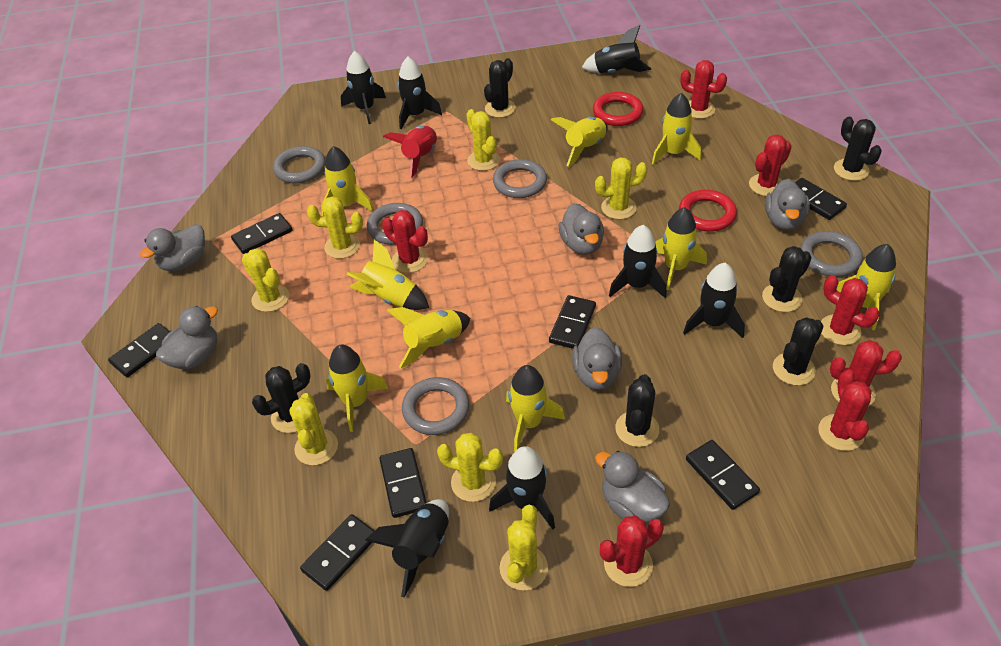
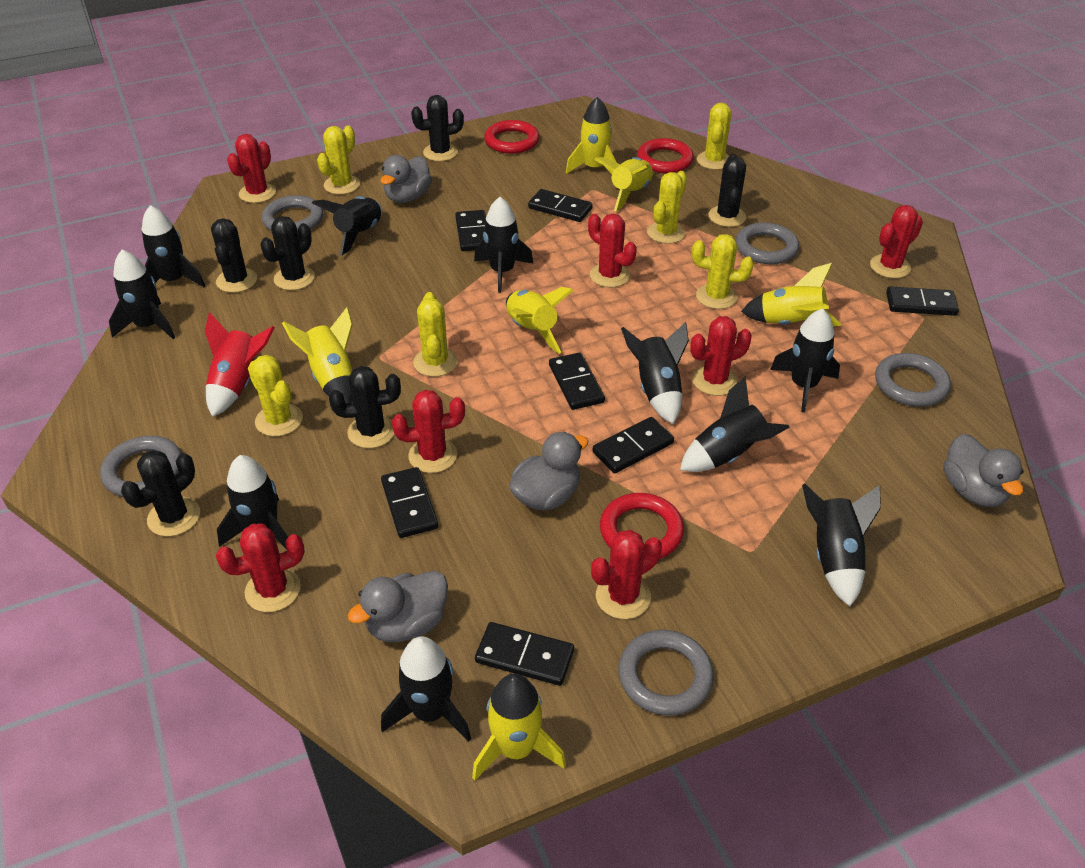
black rocket: 7 -> 10
grey duck: 6 -> 4
red ring: 2 -> 3
yellow cactus: 7 -> 6
yellow rocket: 9 -> 6

